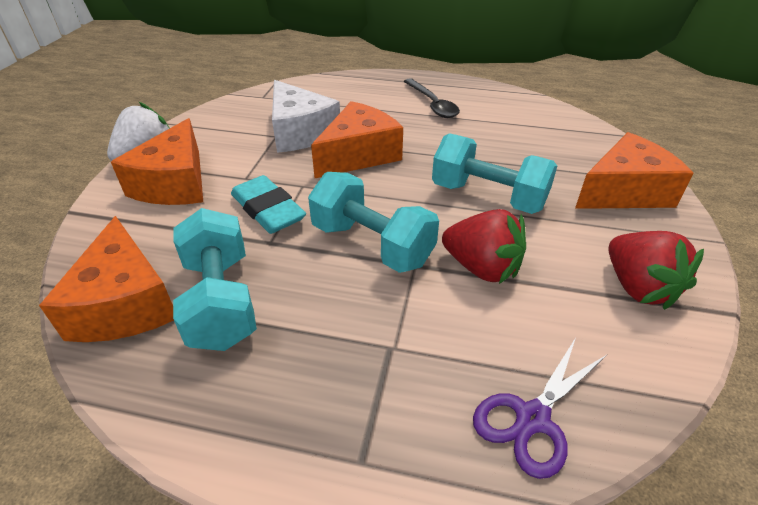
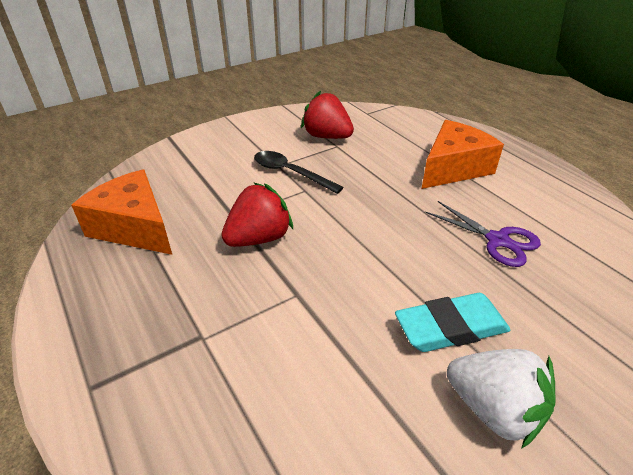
orange cheese: 4 -> 2
turquoise dumbbell: 3 -> 0
white cheese: 1 -> 0

